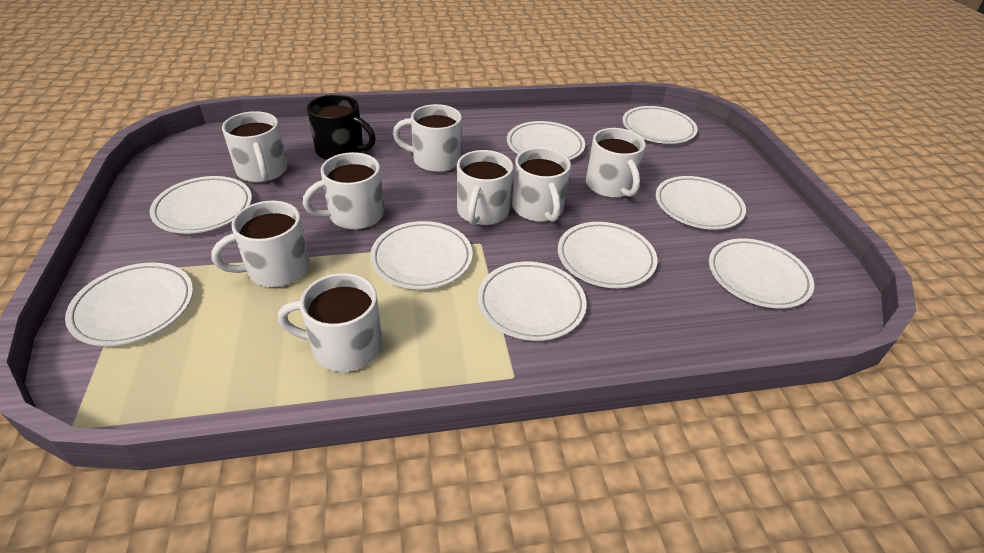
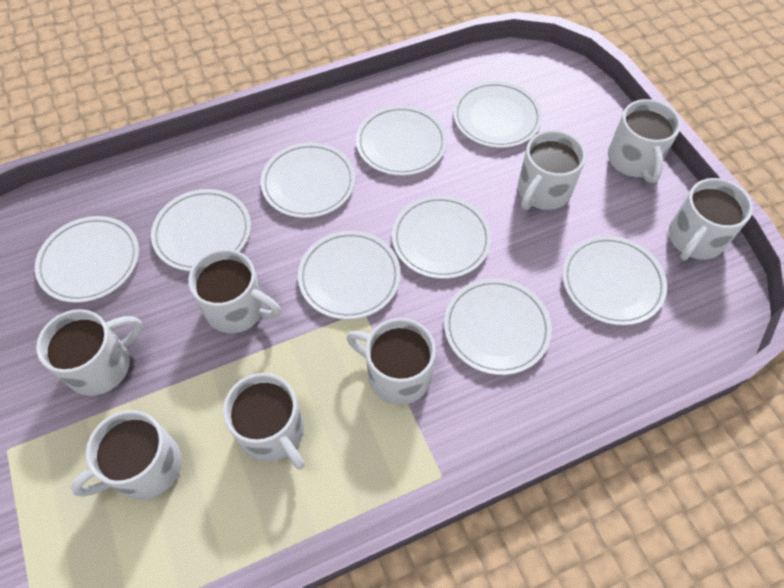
black mug: 1 -> 0

